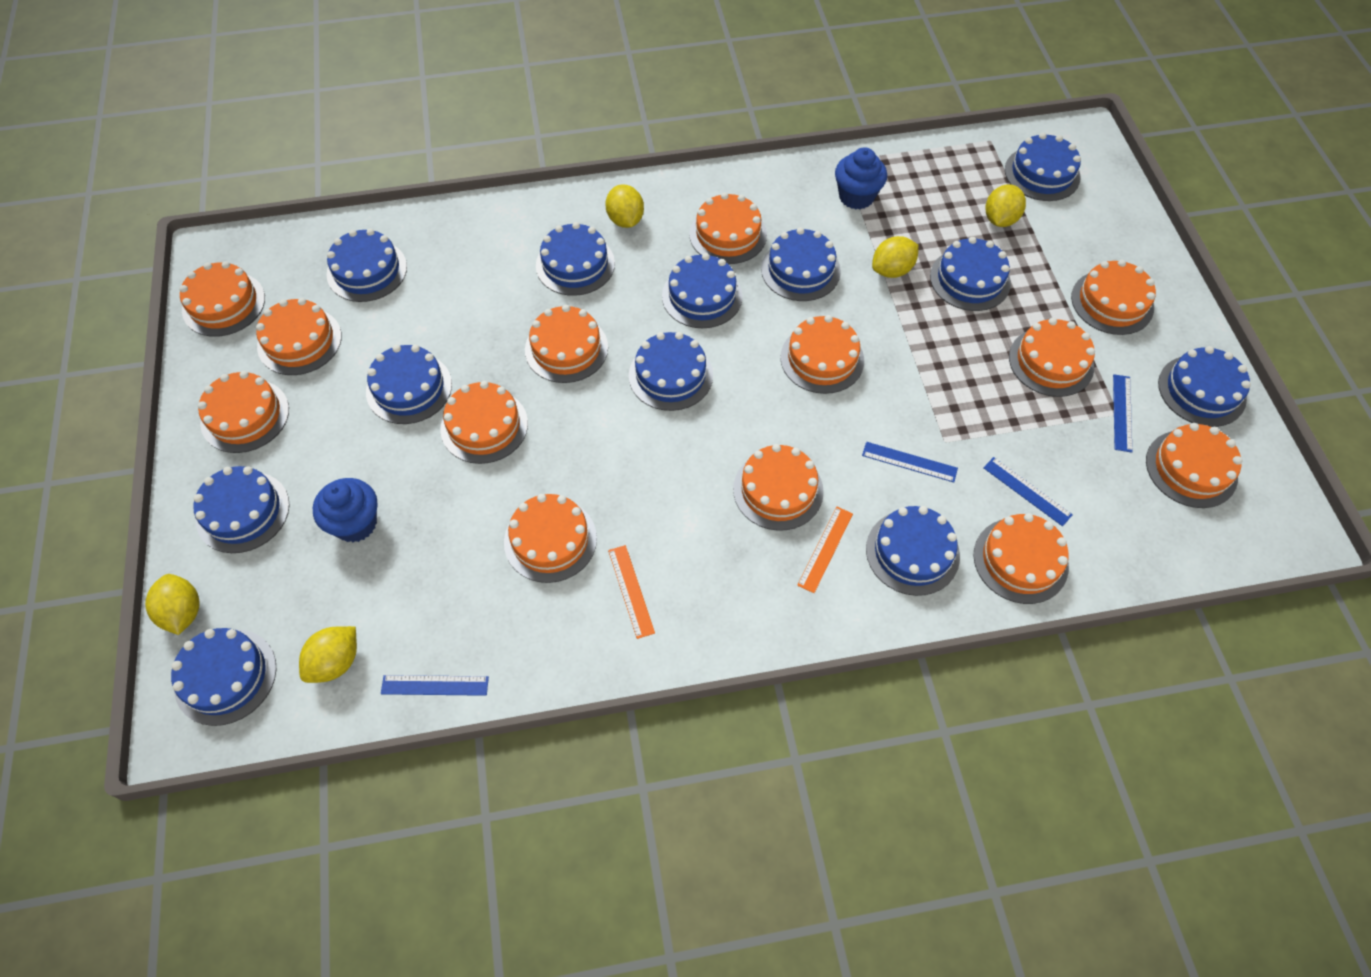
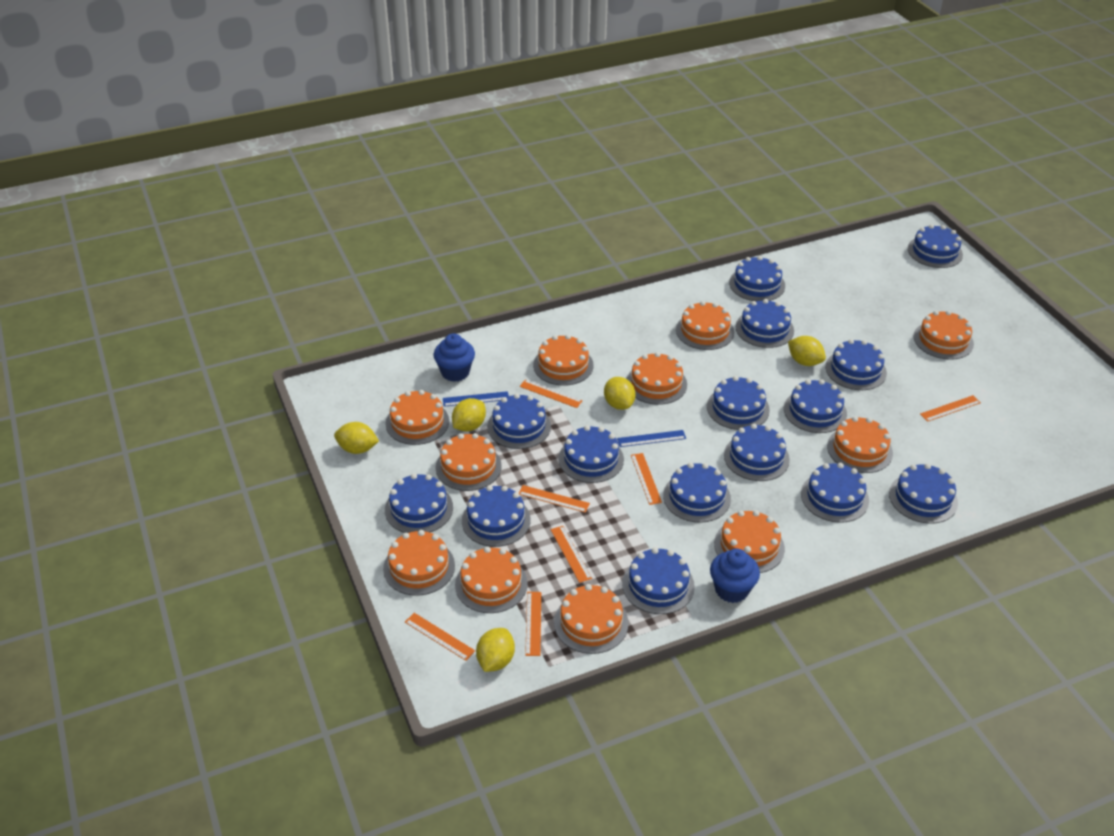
blue cake: 12 -> 15
blue ruler: 4 -> 2
orange cake: 13 -> 11
orange ruler: 2 -> 7

